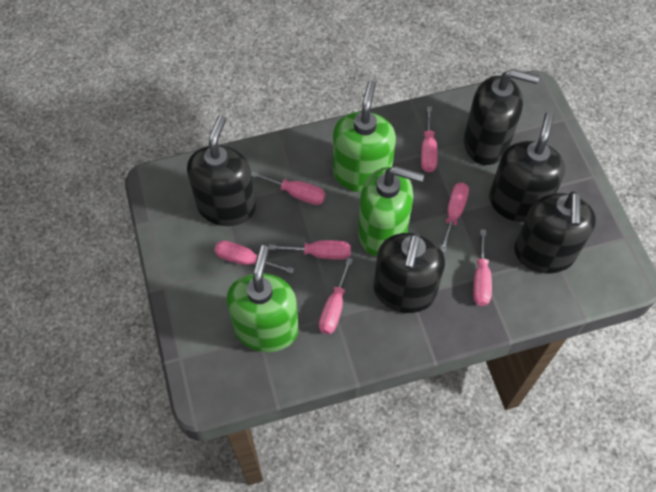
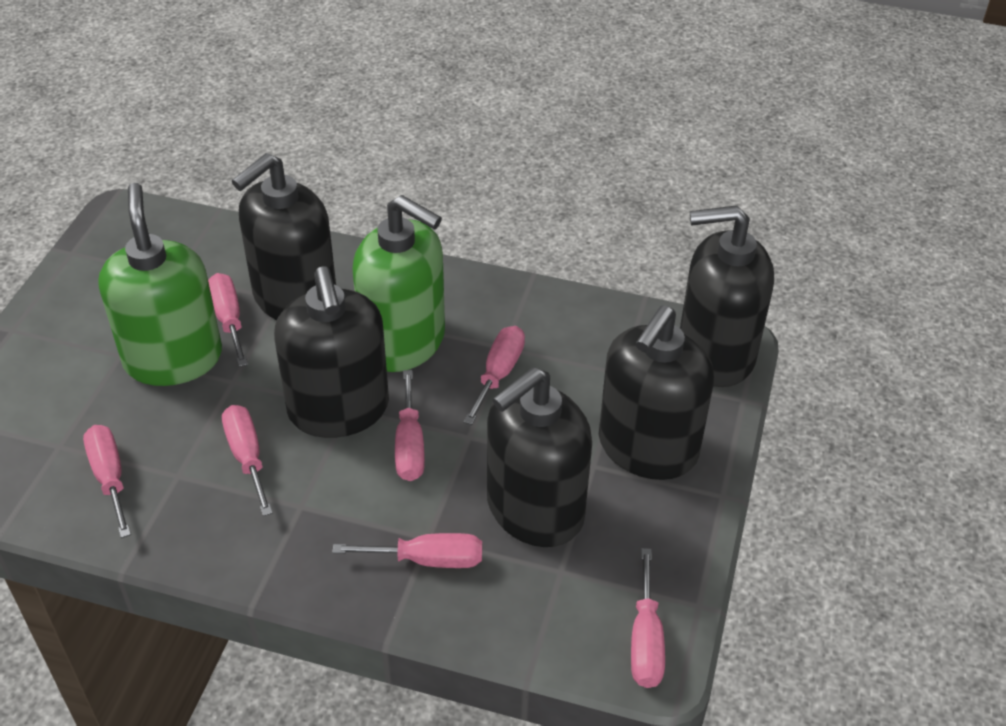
green soap dispenser: 3 -> 2

